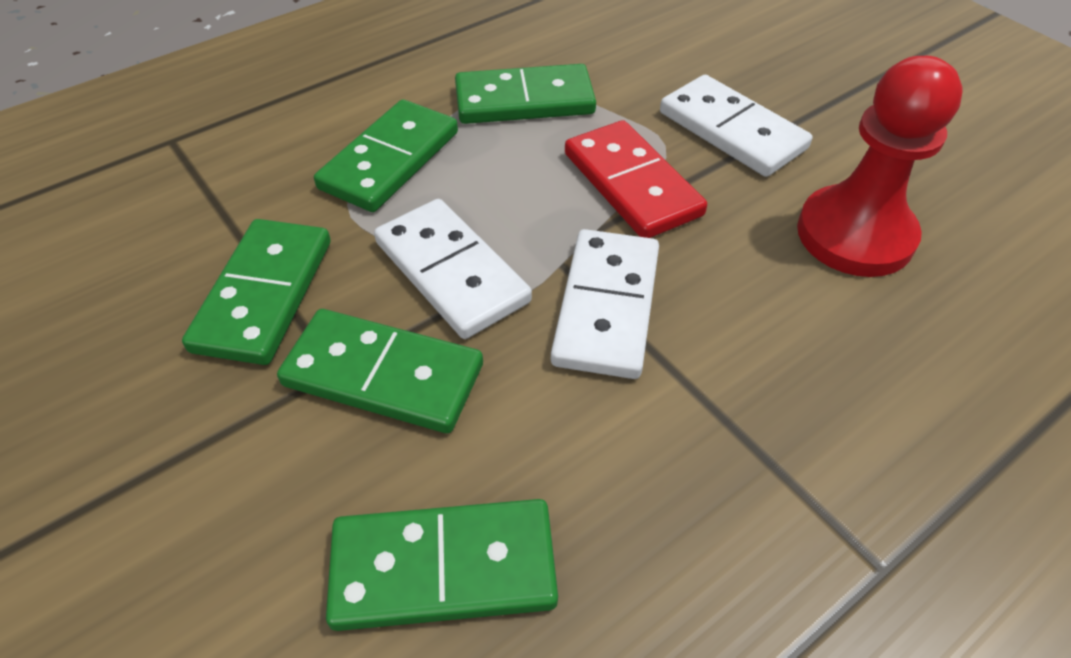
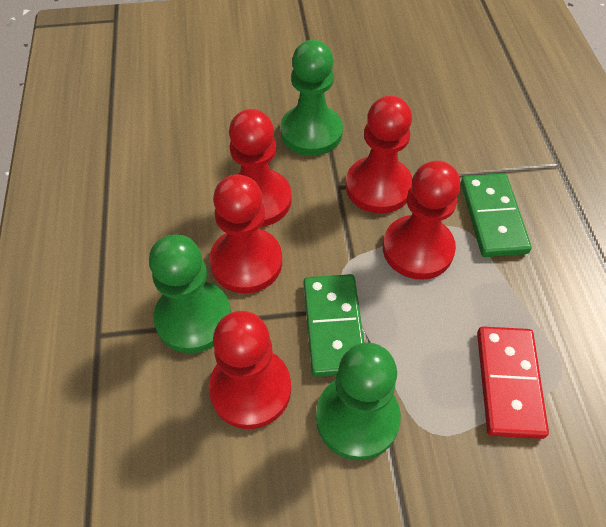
green domino: 5 -> 2
green pawn: 0 -> 3
red pawn: 1 -> 5
white domino: 3 -> 0

